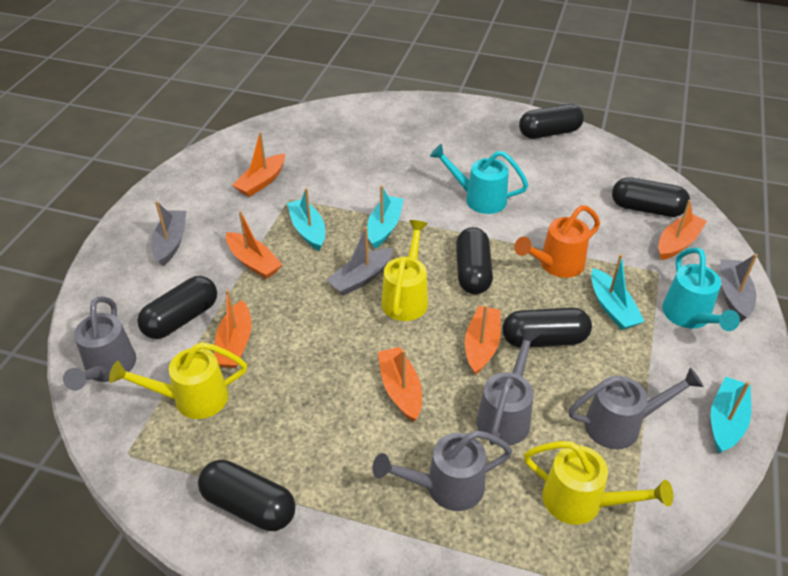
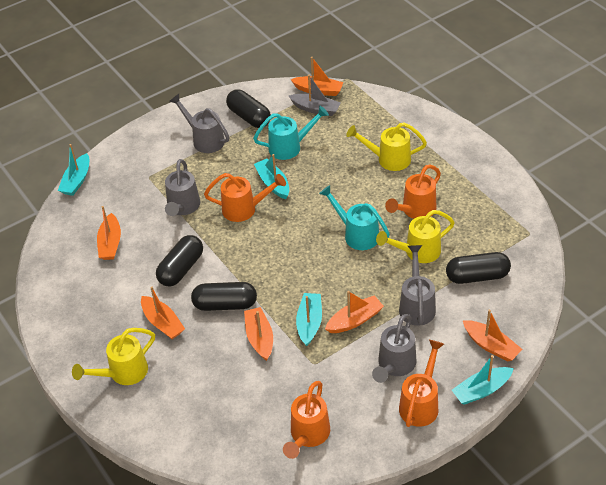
black capsule: 6 -> 4
grey boat: 3 -> 1
orange watering can: 1 -> 4

